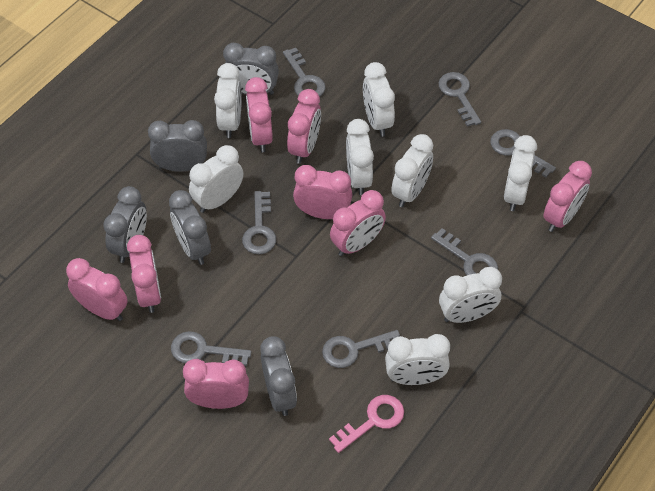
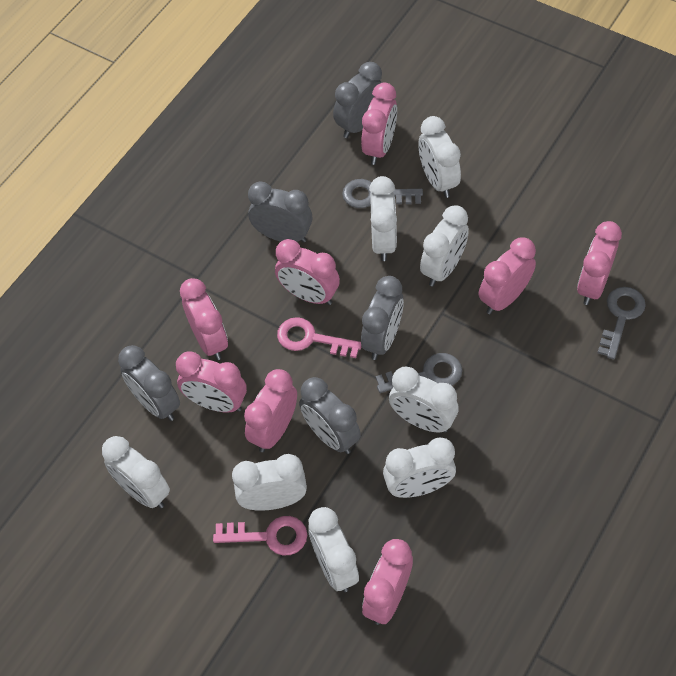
grey key: 7 -> 3
pink key: 1 -> 2

